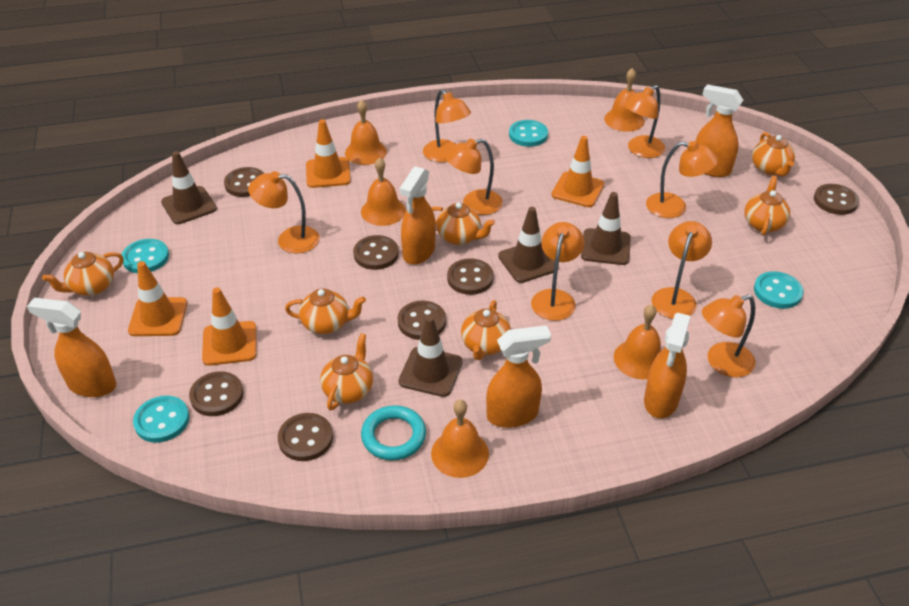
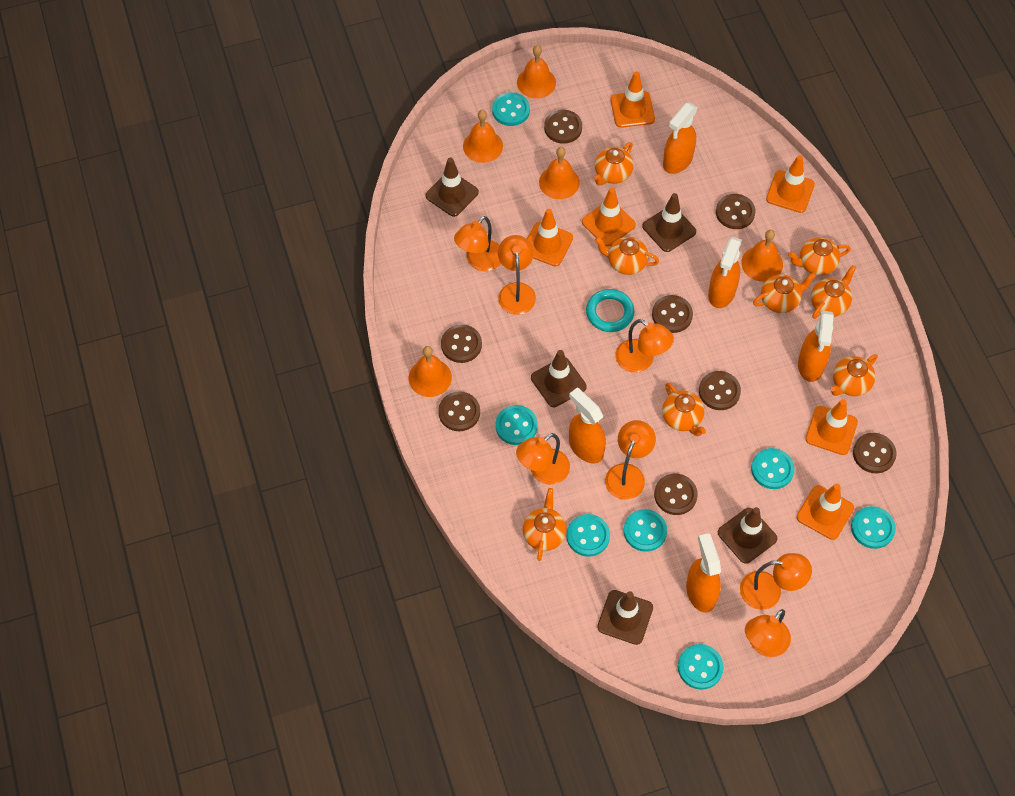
brown button: 7 -> 8
brown traffic cone: 4 -> 5
orange lamp: 8 -> 7
orange teapot: 7 -> 8
orange traffic cone: 4 -> 6
turquoise button: 4 -> 7

